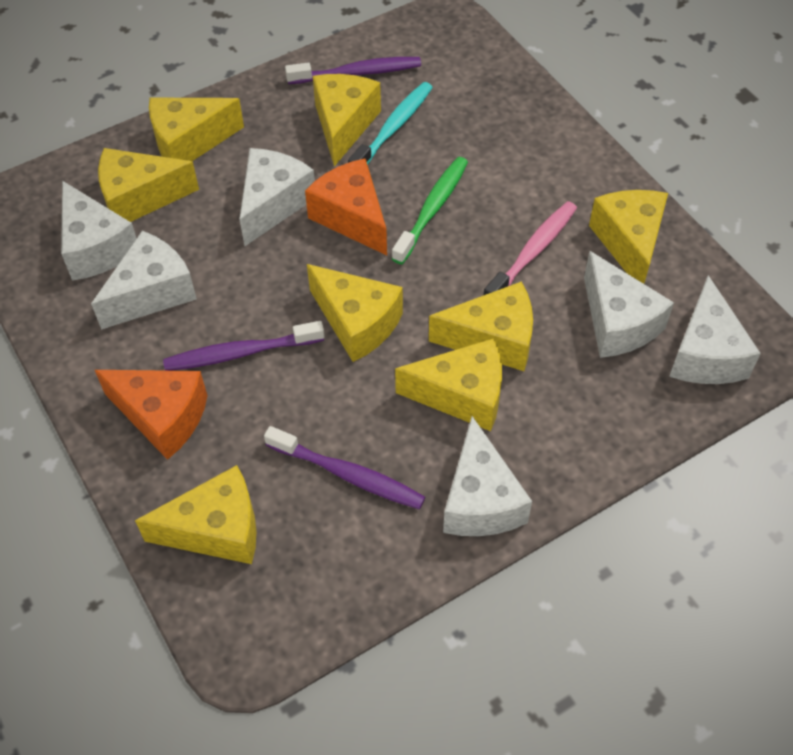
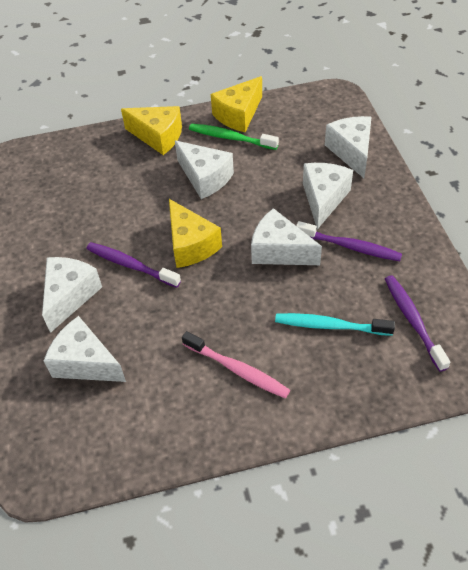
orange cheese: 2 -> 0
yellow cheese: 8 -> 3

